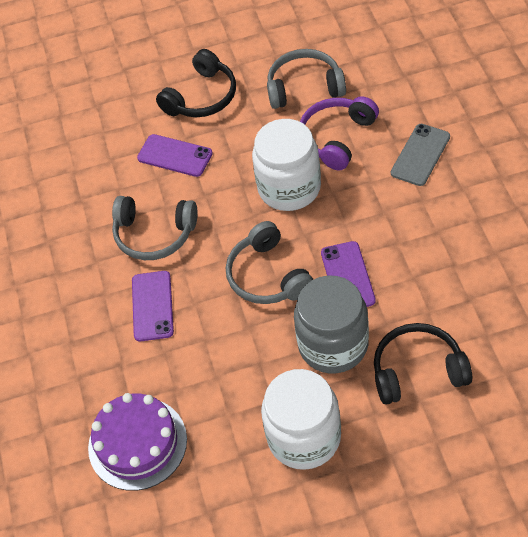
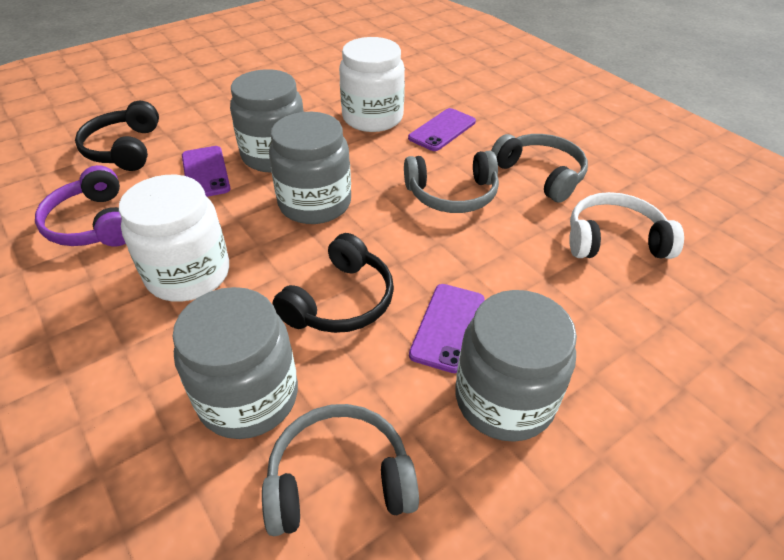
grey jar: 1 -> 4
grey phone: 1 -> 0
purple cake: 1 -> 0
white headphones: 0 -> 1

